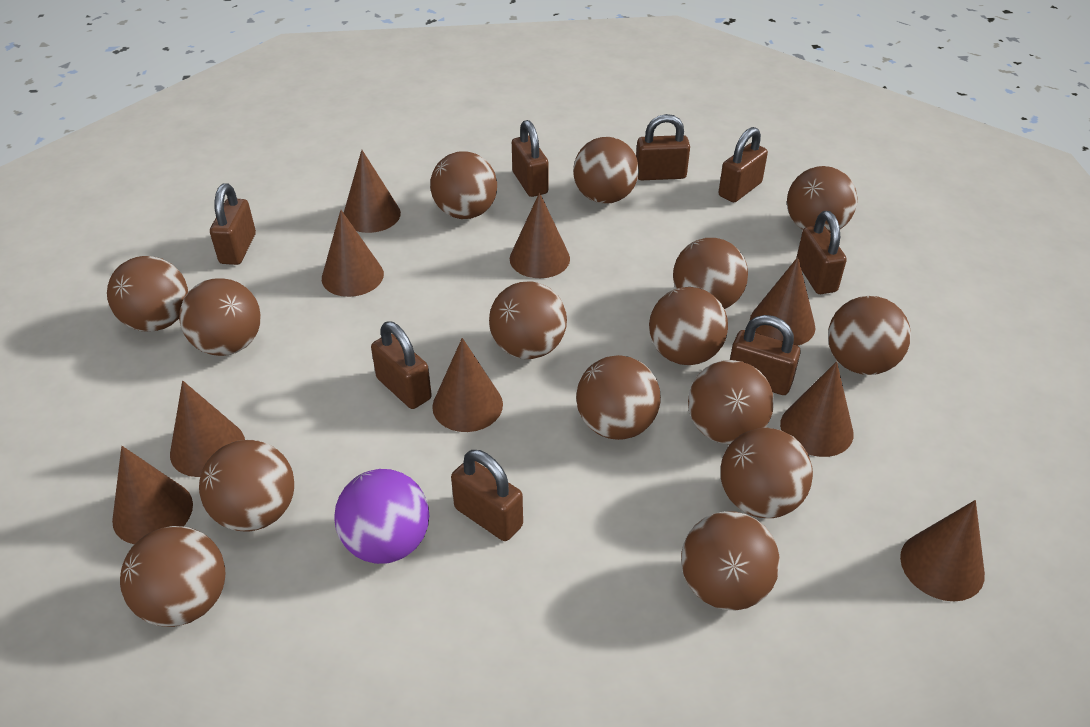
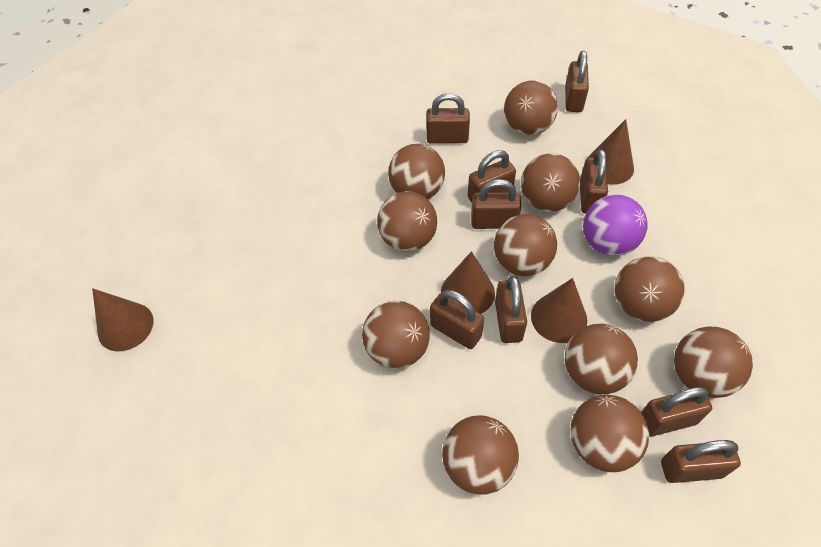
brown ball: 15 -> 11
brown cone: 9 -> 4
brown padlock: 8 -> 9

